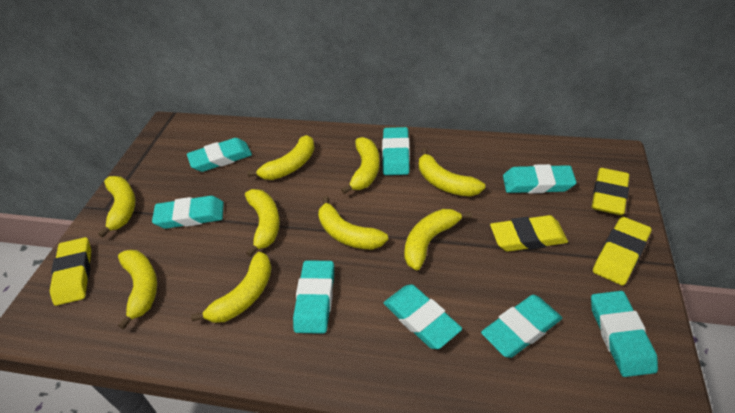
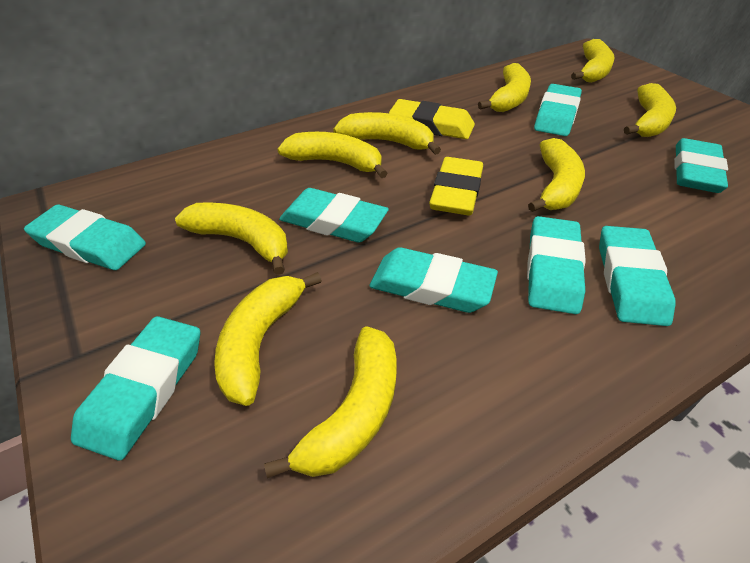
yellow eraser: 4 -> 2

